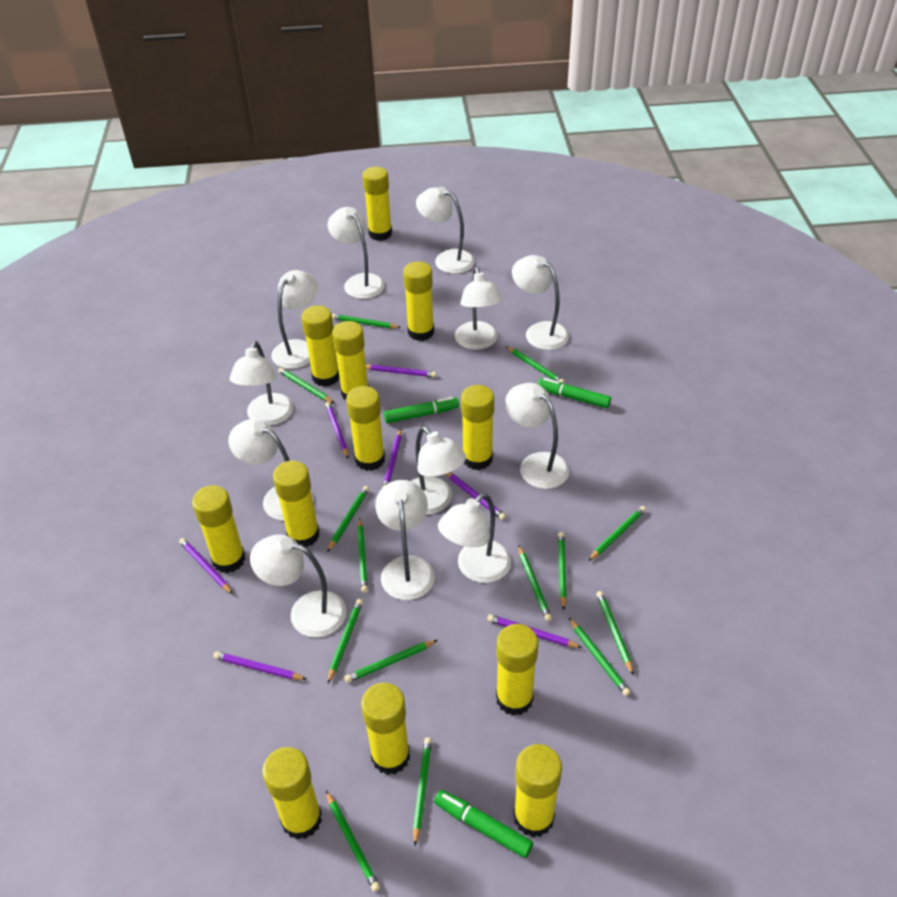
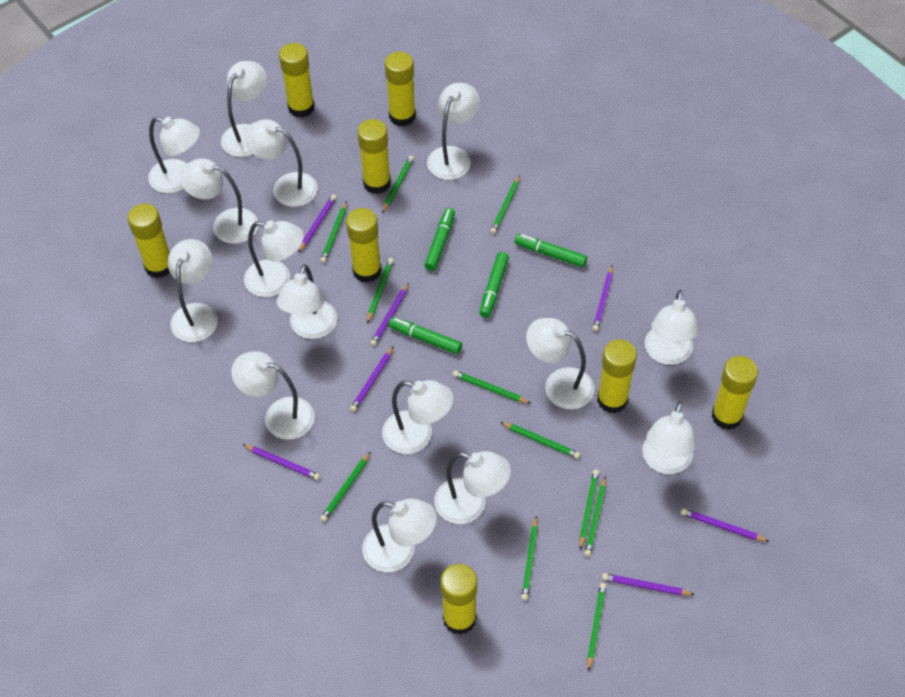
green marker: 3 -> 4
green pencil: 14 -> 11
white lamp: 12 -> 15
yellow glue stick: 12 -> 8

